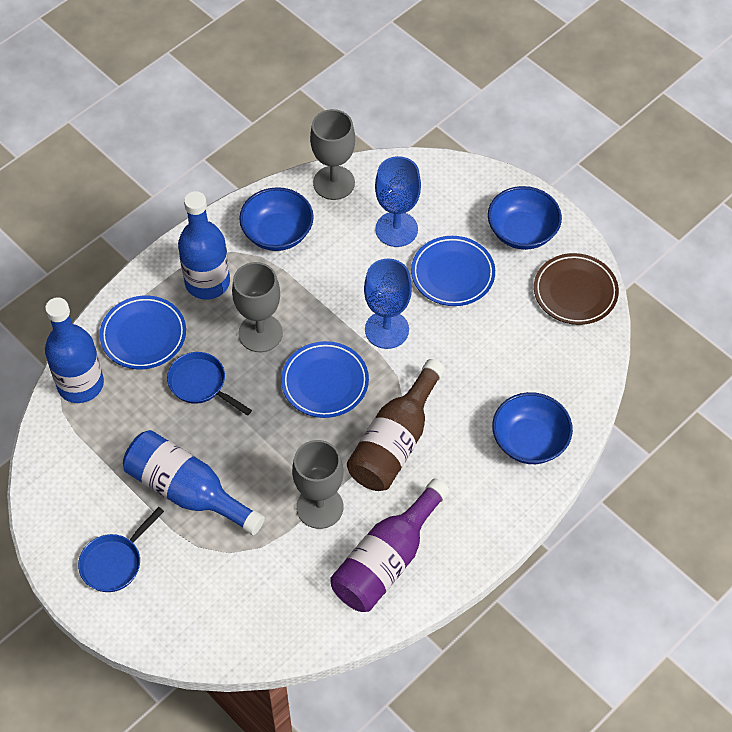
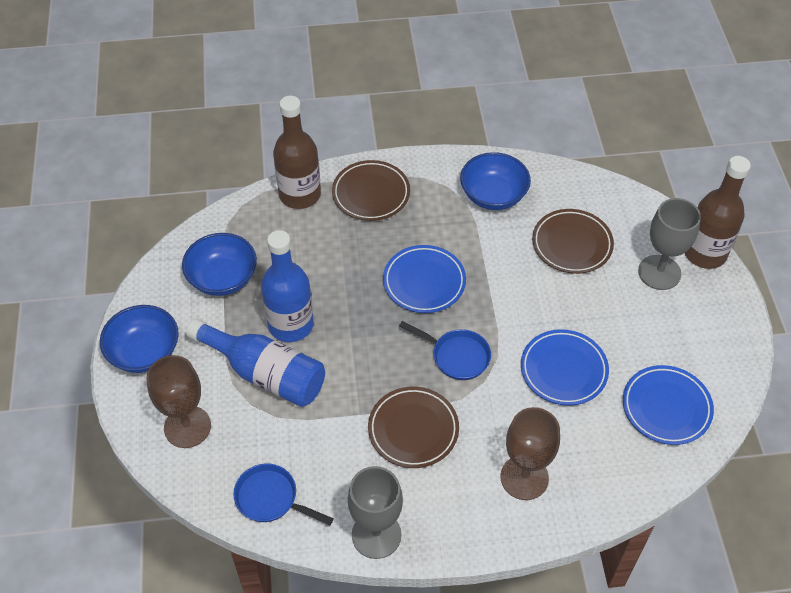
blue bottle: 3 -> 2
blue goblet: 2 -> 0
brown bottle: 1 -> 2
brown goblet: 0 -> 2
brown plate: 1 -> 3
grey goblet: 3 -> 2
purple bottle: 1 -> 0

